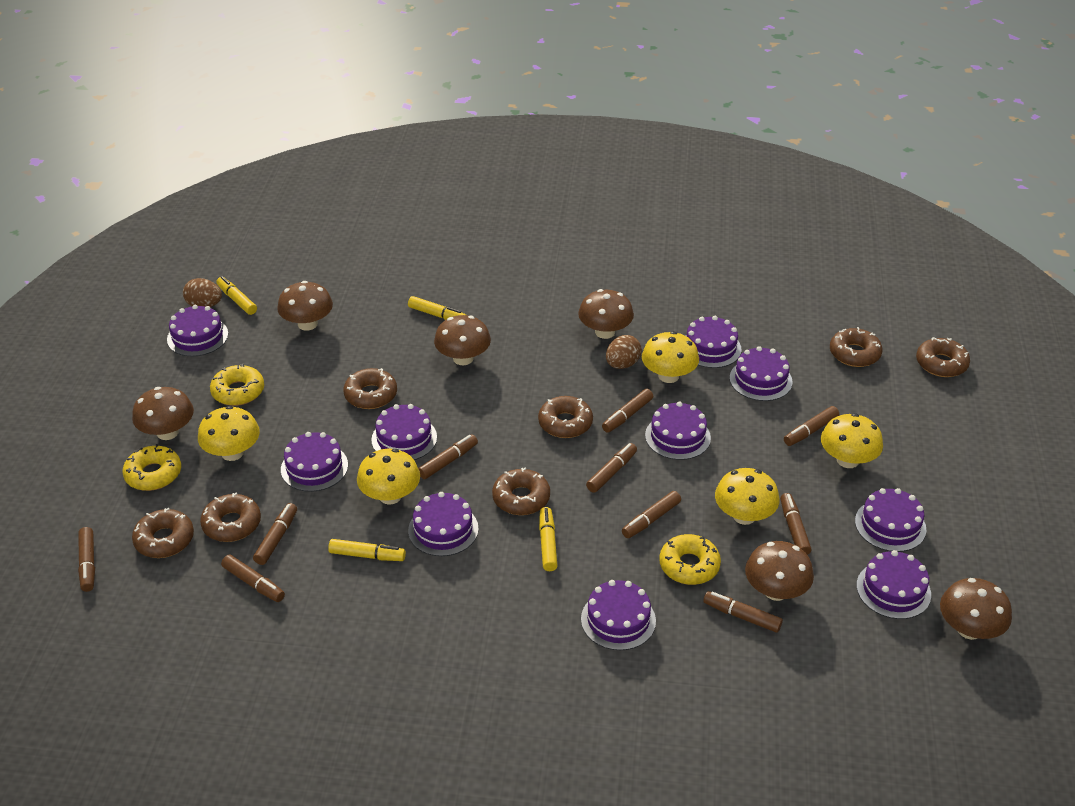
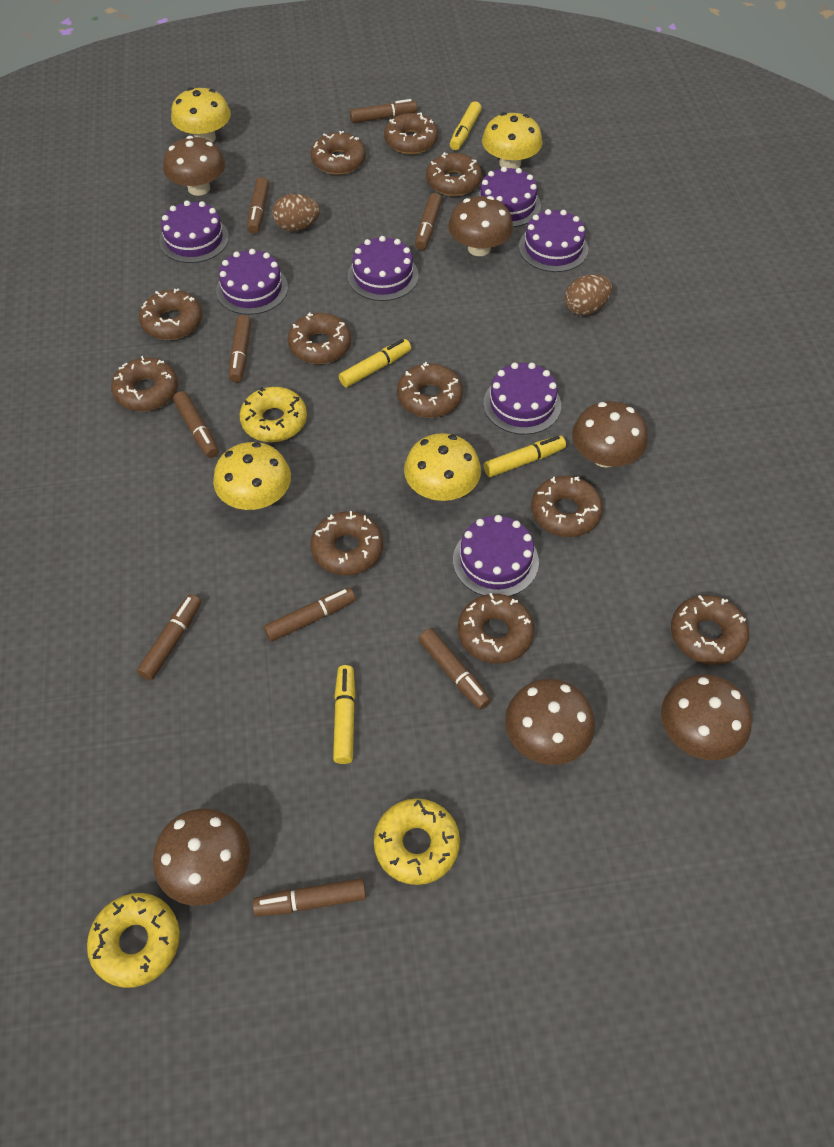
brown donut: 7 -> 11
brown marker: 10 -> 9
purple cake: 10 -> 7
yellow mushroom: 5 -> 4

